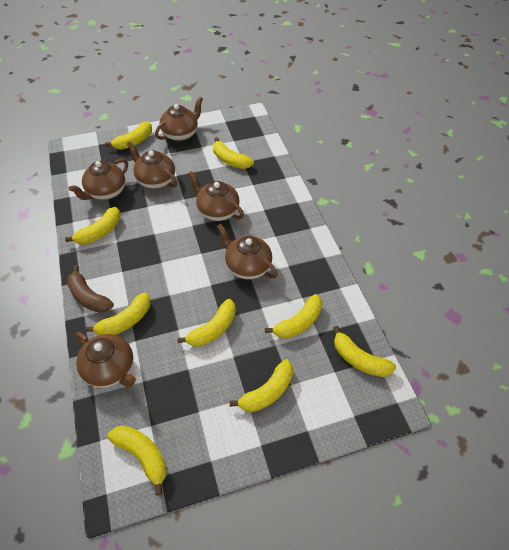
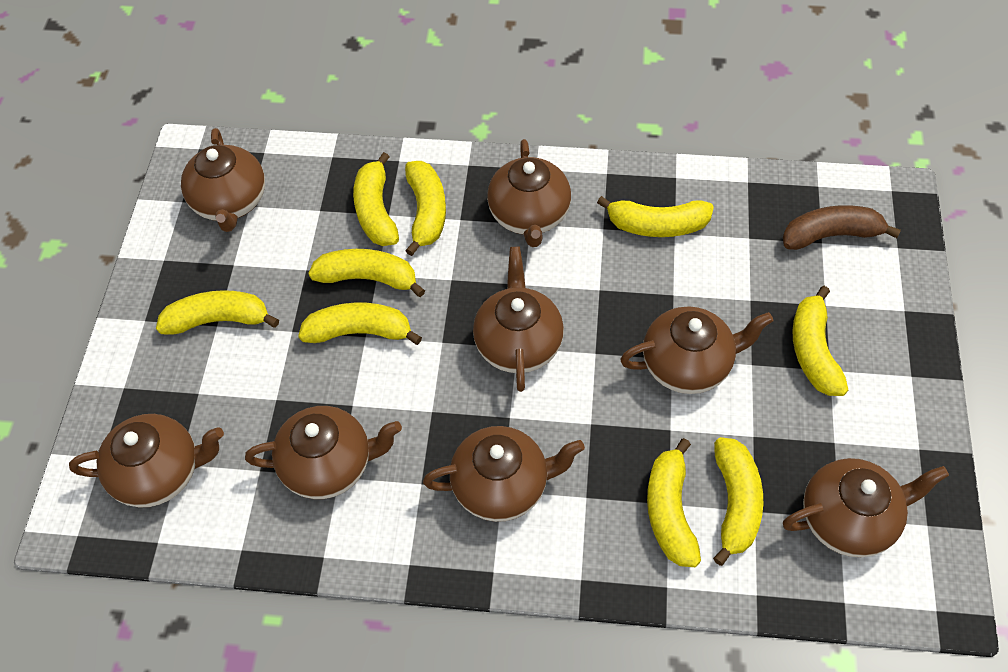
brown teapot: 6 -> 8

